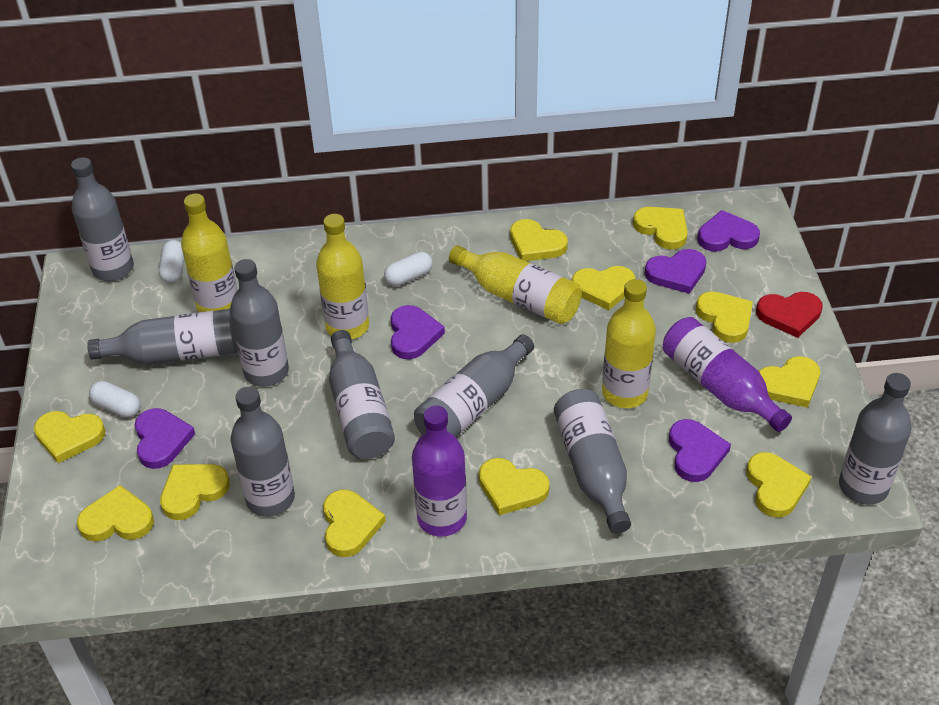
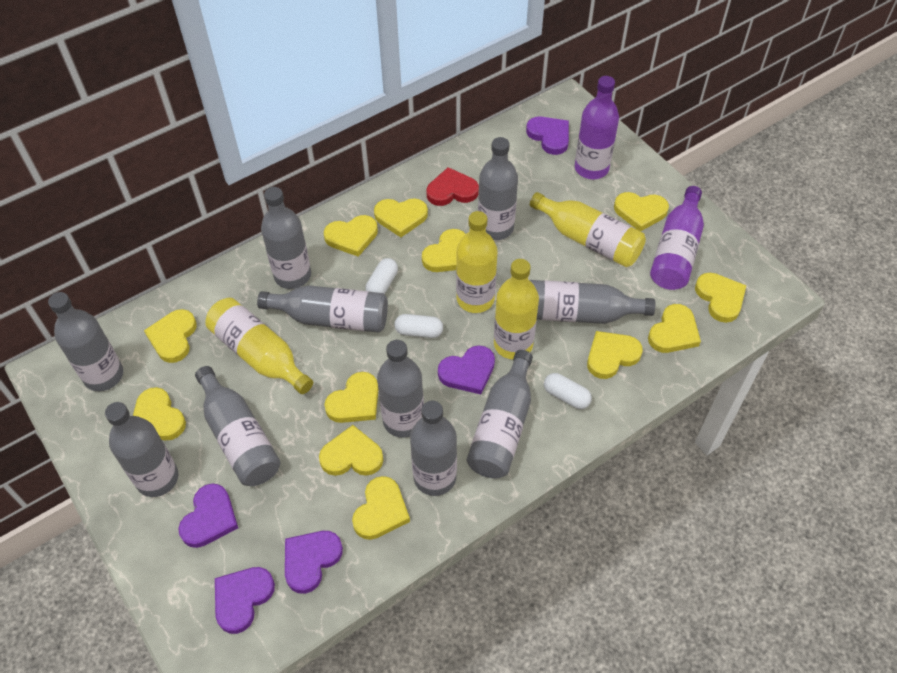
grey bottle: 8 -> 10
yellow heart: 11 -> 12

